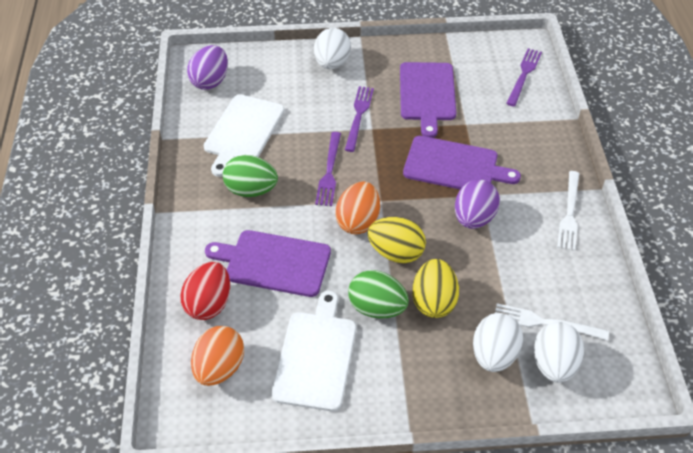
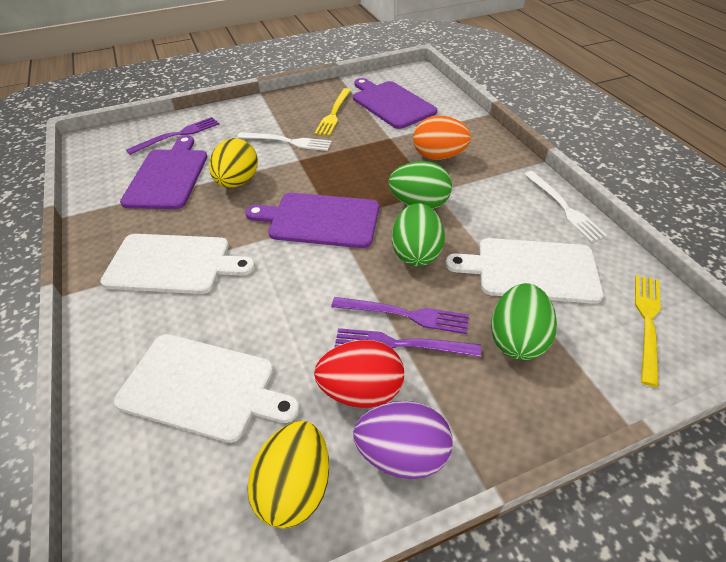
green egg: 2 -> 3
orange egg: 2 -> 1
purple egg: 2 -> 1
white cutting board: 2 -> 3
white egg: 3 -> 0
yellow fork: 0 -> 2

